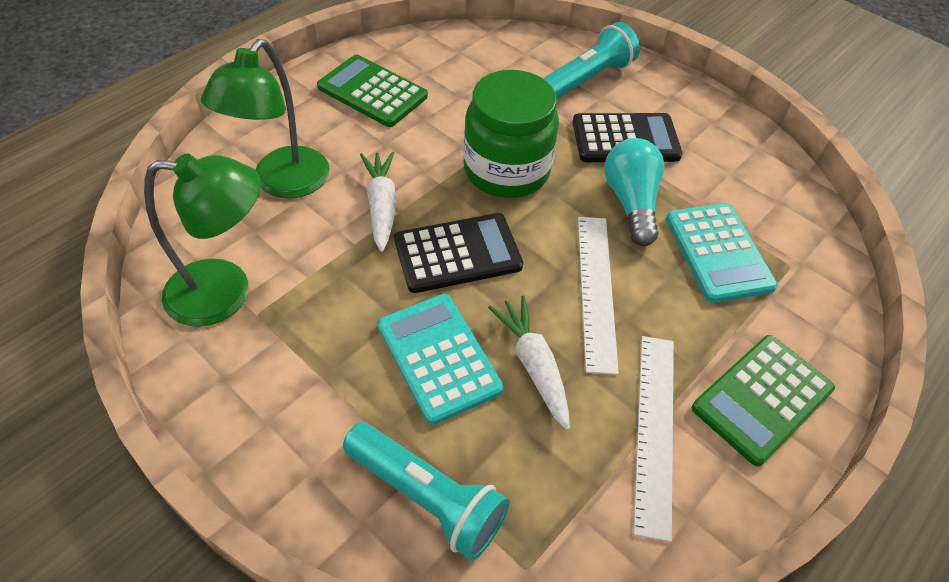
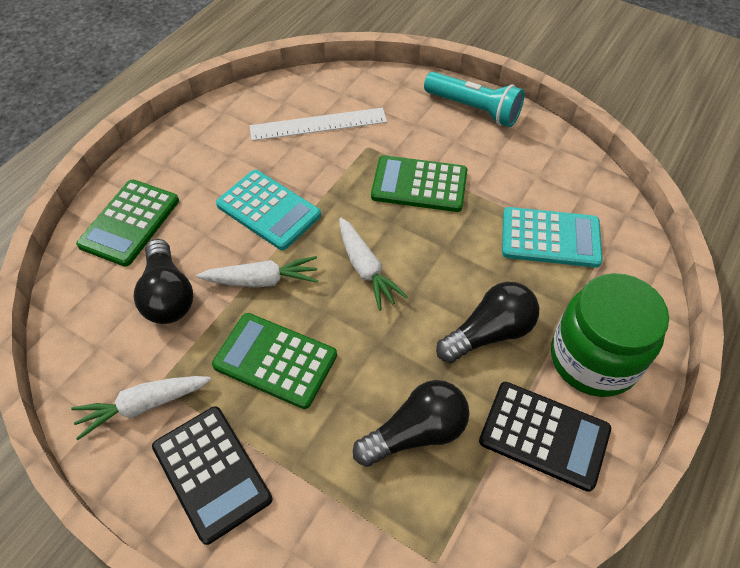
black light bulb: 0 -> 3
green calculator: 2 -> 3
green lamp: 2 -> 0
turquoise flashlight: 2 -> 1
turquoise light bulb: 1 -> 0
white carrot: 2 -> 3
white ruler: 2 -> 1

